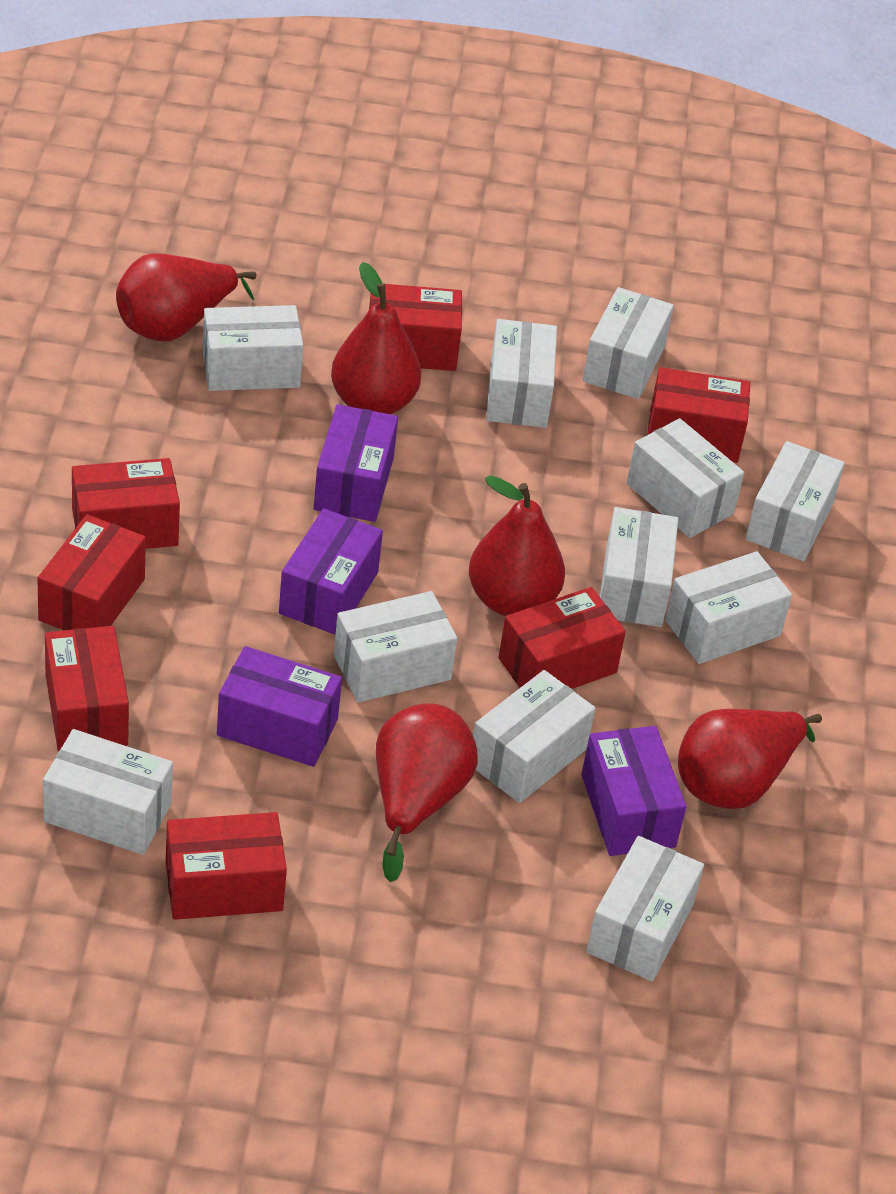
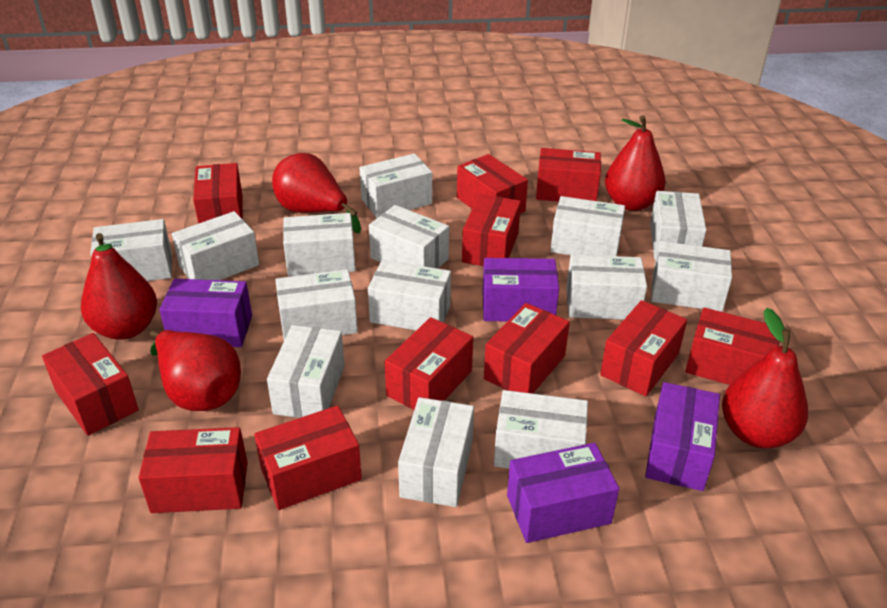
red box: 7 -> 11
white box: 11 -> 14

